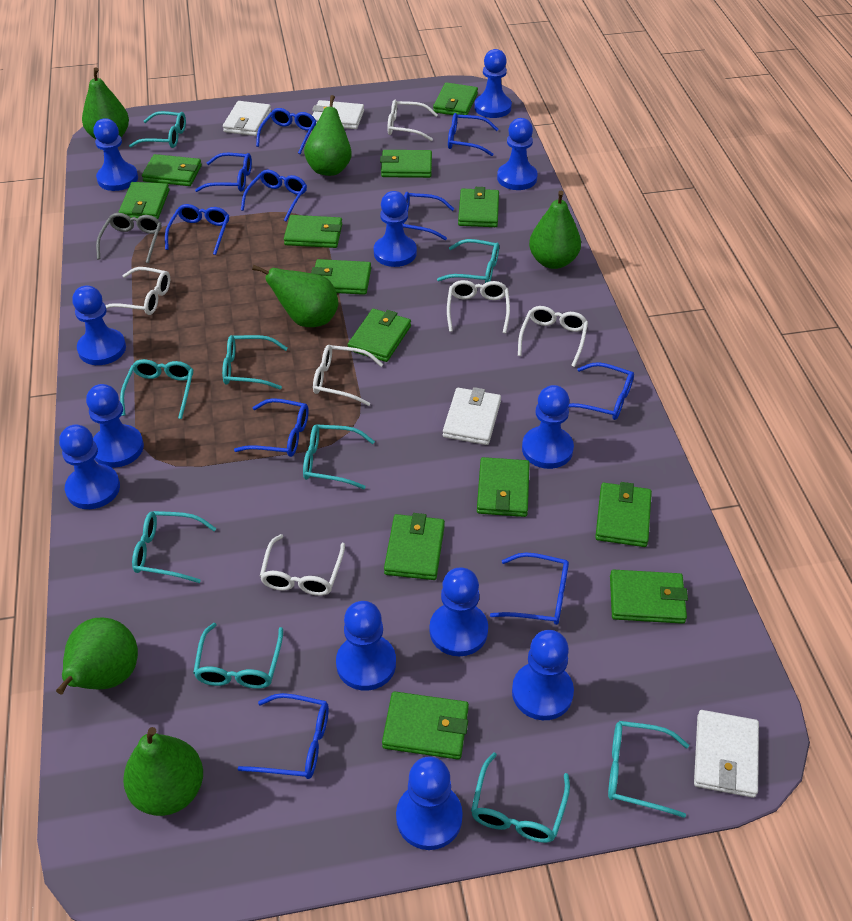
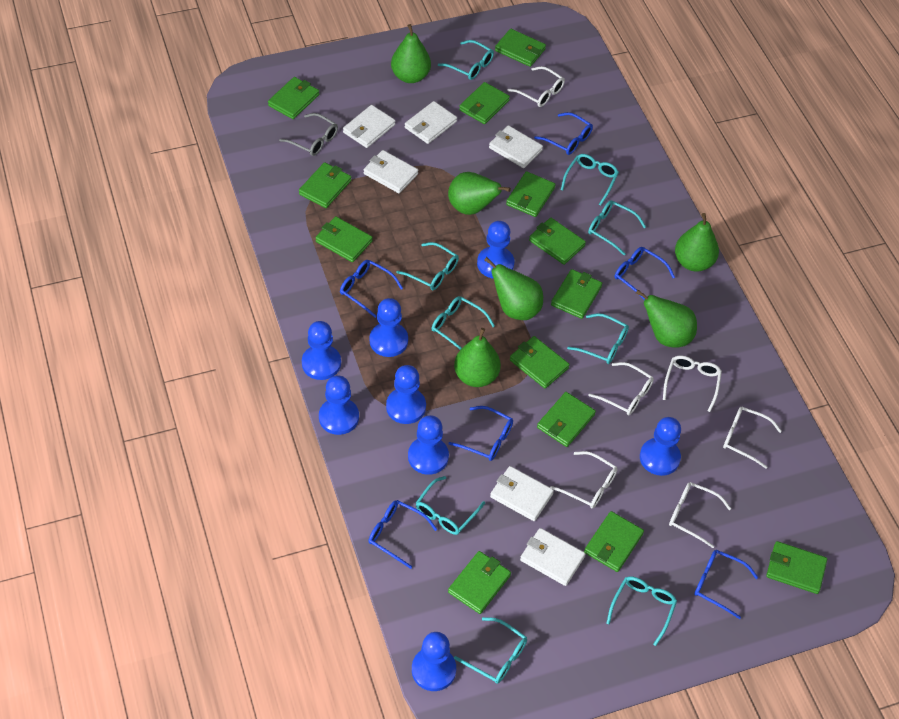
blue glasses: 10 -> 6
blue pawn: 12 -> 8
white wallet: 4 -> 6

